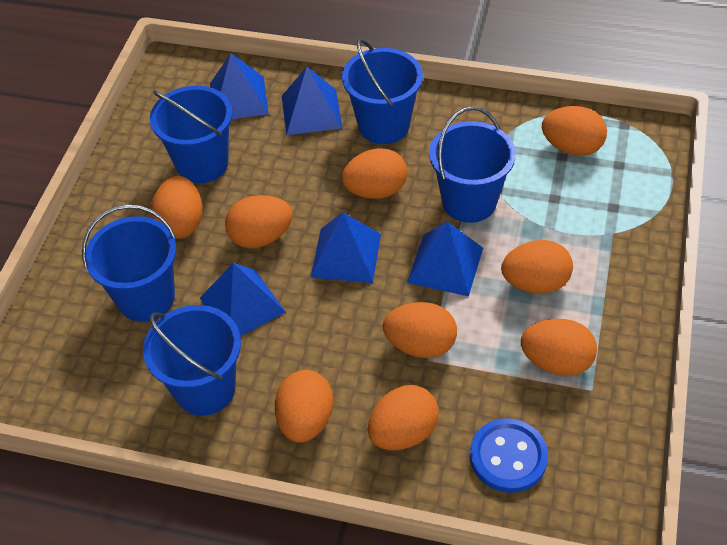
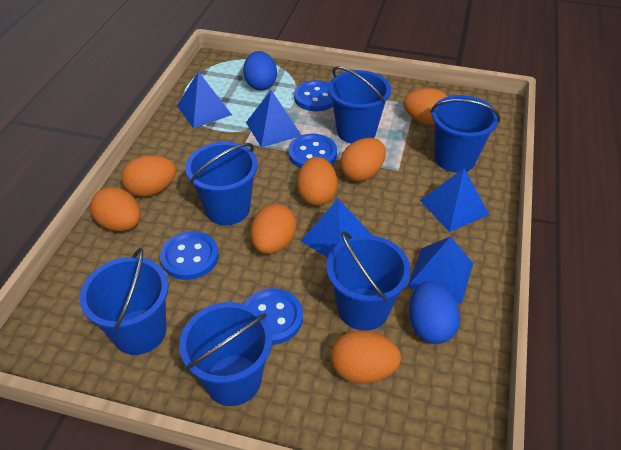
blue bucket: 5 -> 6
blue button: 1 -> 4
blue egg: 0 -> 2
orange egg: 9 -> 7

